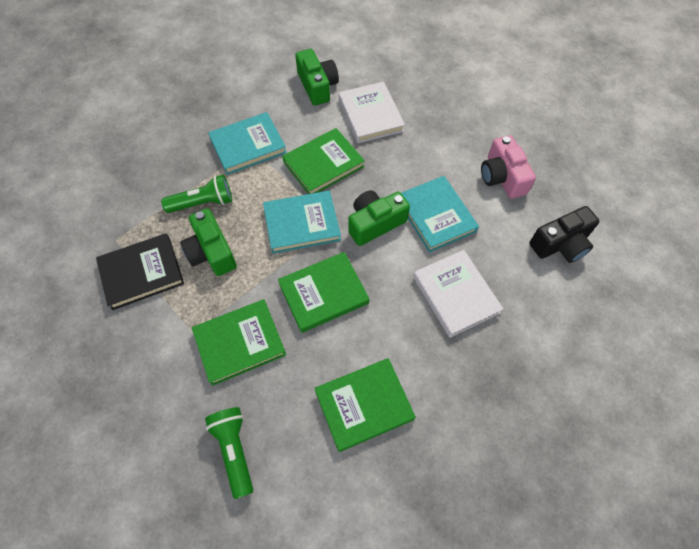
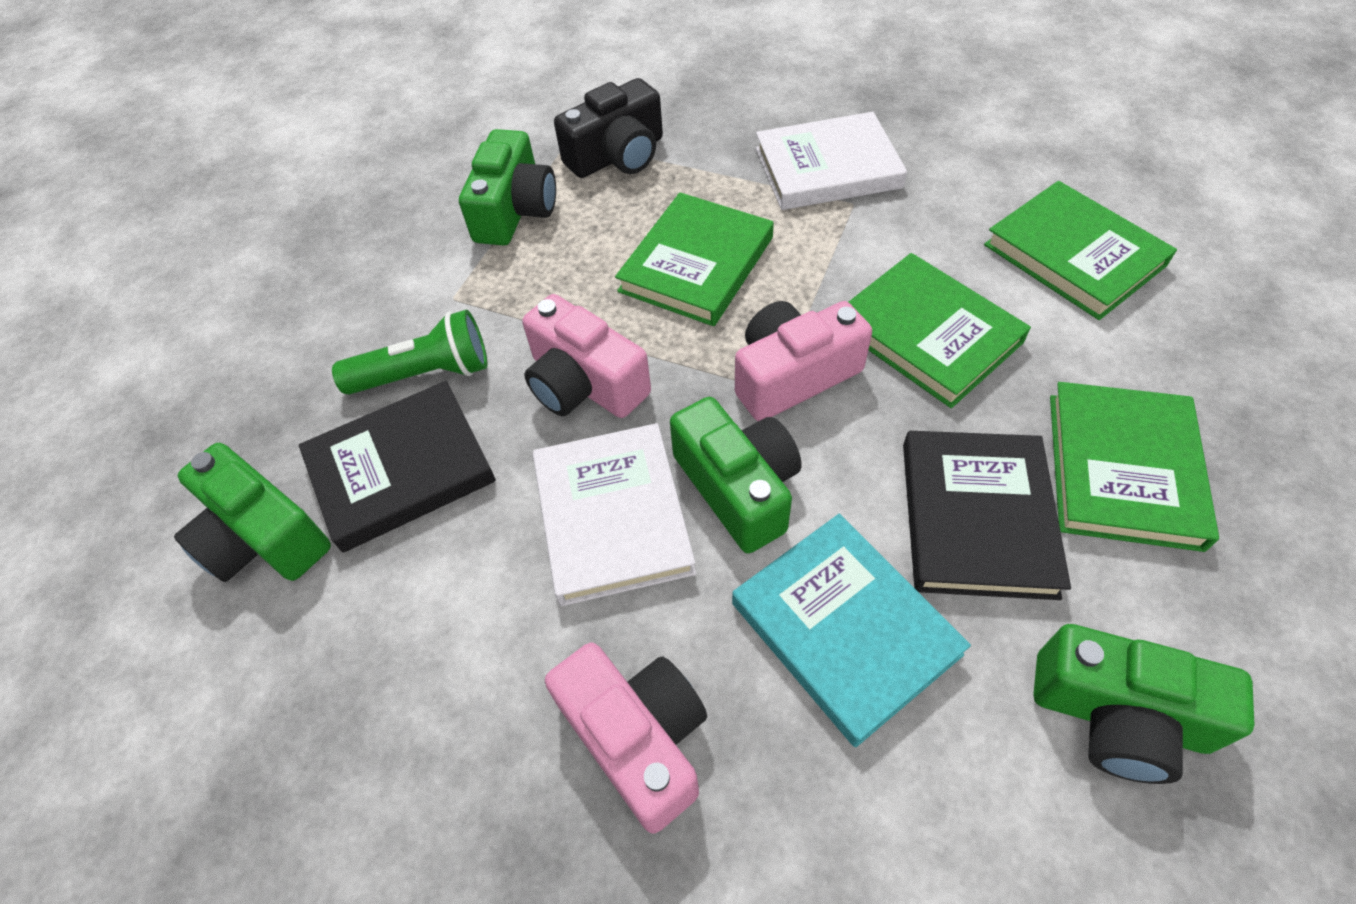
black book: 1 -> 2
green camera: 3 -> 4
green flashlight: 2 -> 1
pink camera: 1 -> 3
turquoise book: 3 -> 1

